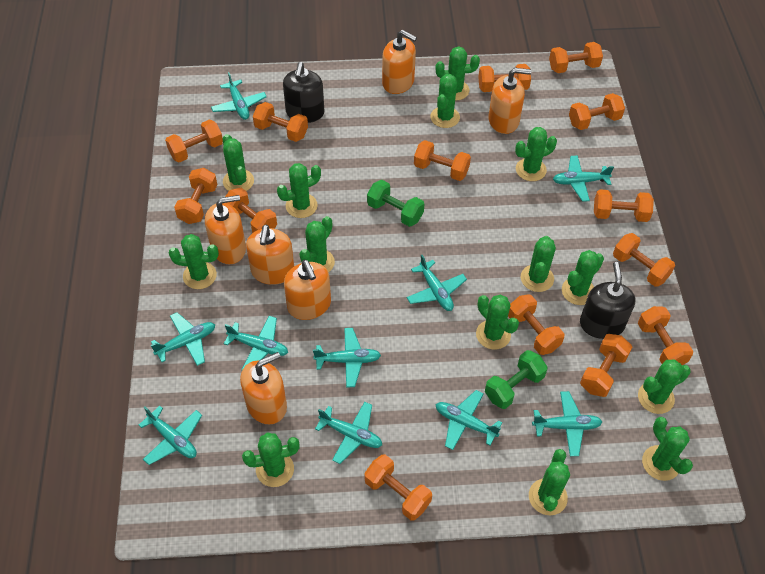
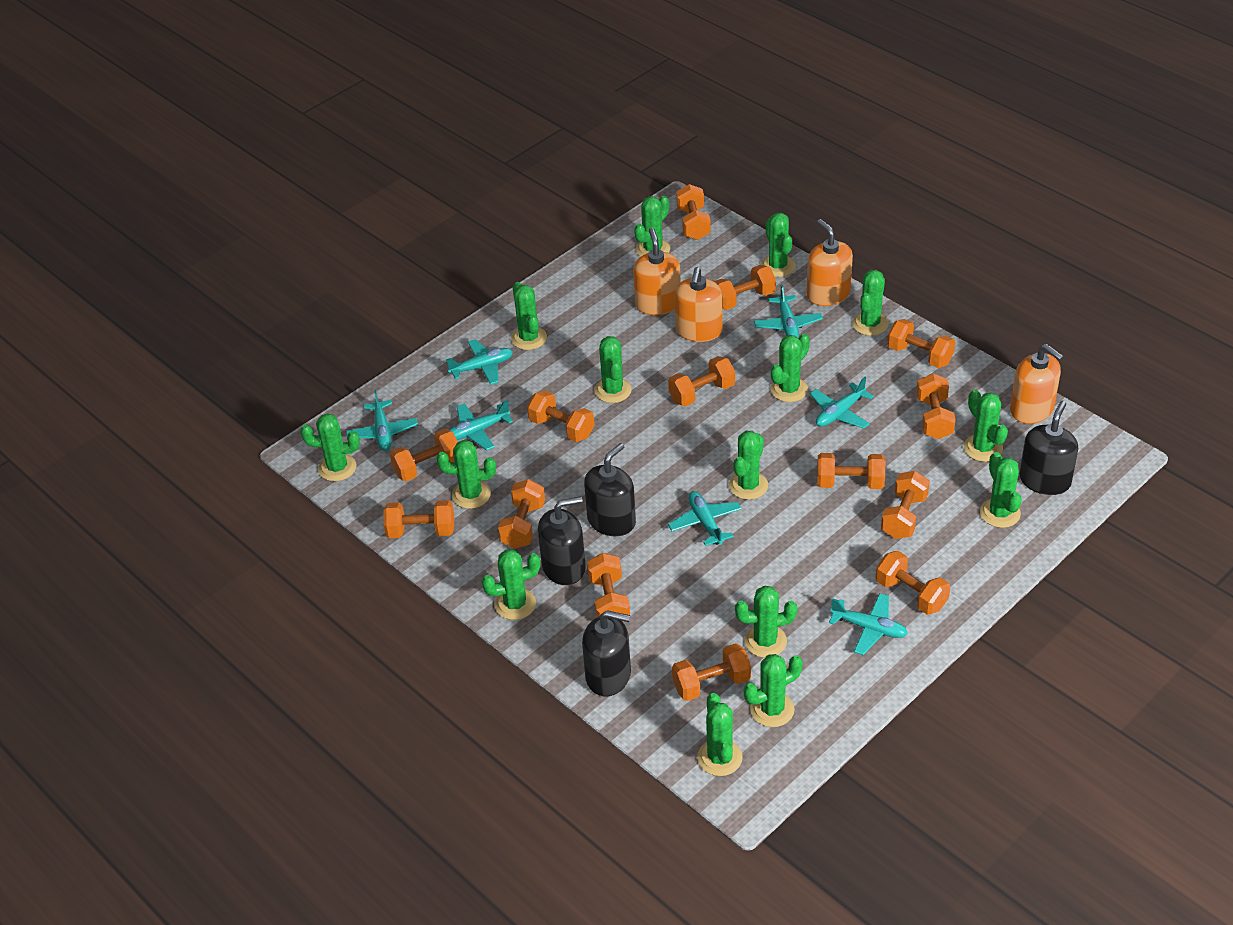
black soap dispenser: 2 -> 4
green cactus: 14 -> 15
green dumbbell: 2 -> 0
orange soap dispenser: 6 -> 4
turquoise plane: 10 -> 7

